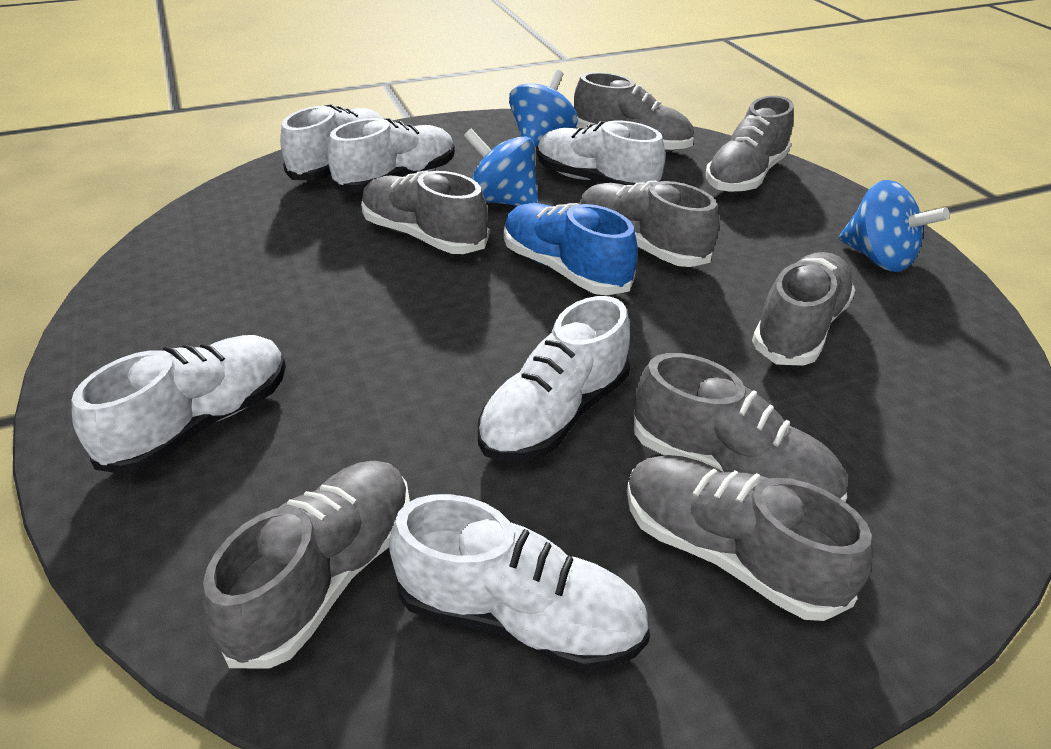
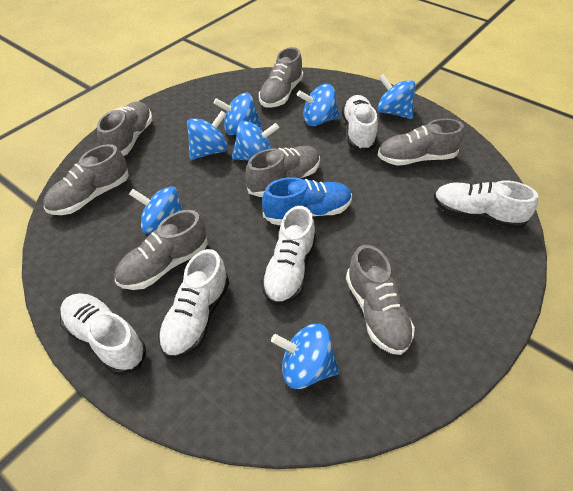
blue spinning top: 3 -> 7
grey shoe: 8 -> 7
white shoe: 6 -> 5

